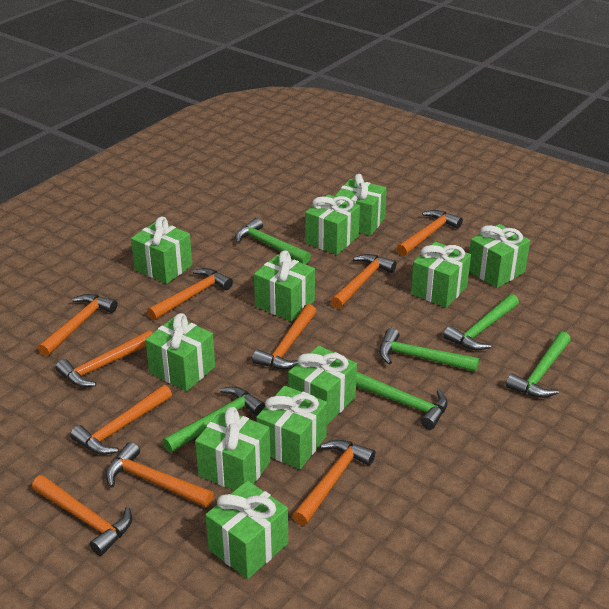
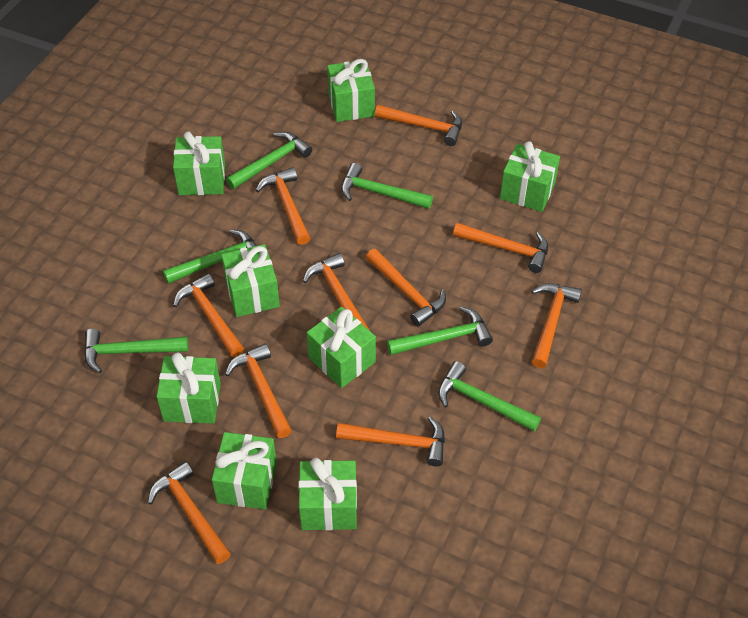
green gift: 11 -> 8

